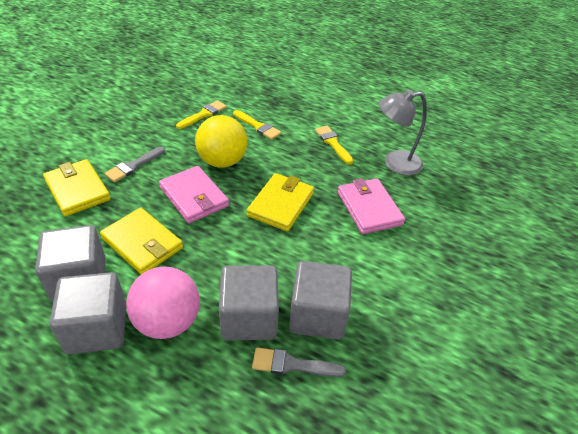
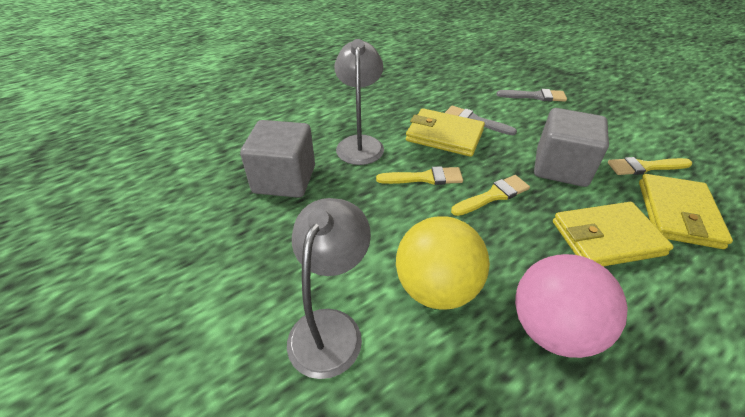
grey cube: 4 -> 2
grey lamp: 1 -> 2
pink wallet: 2 -> 0

